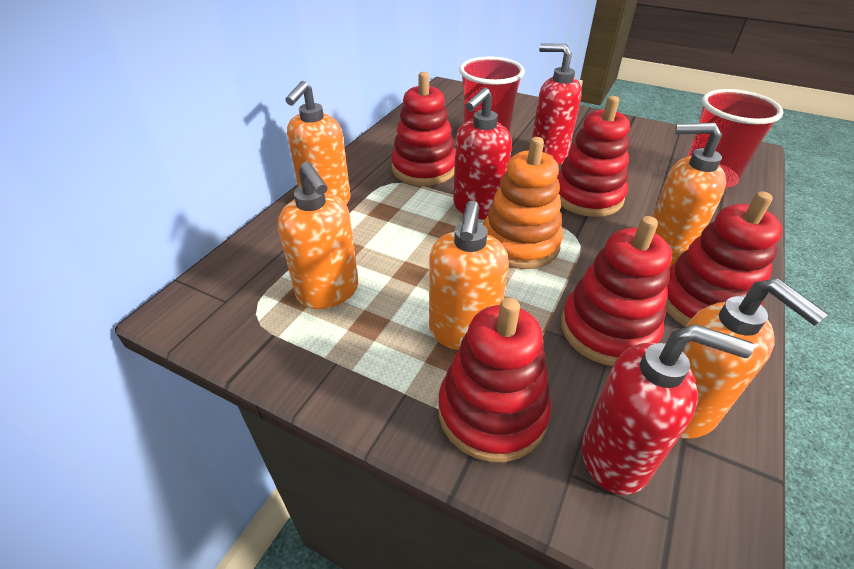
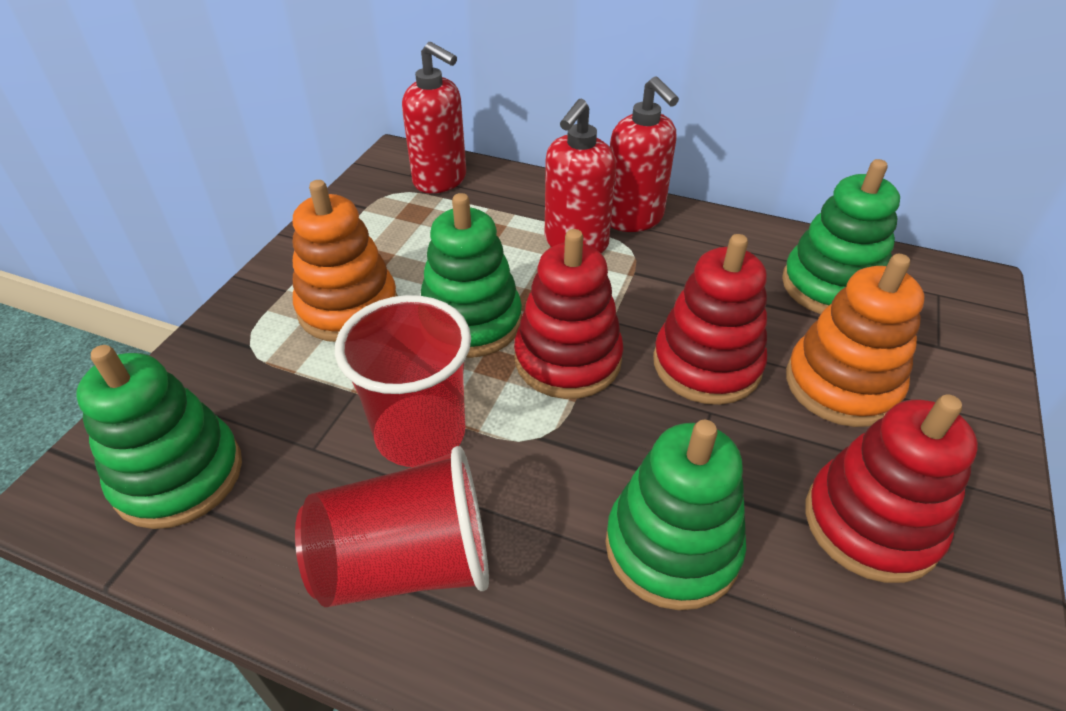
green stacking toy: 0 -> 4
orange soap dispenser: 5 -> 0
orange stacking toy: 1 -> 2
red stacking toy: 5 -> 3

